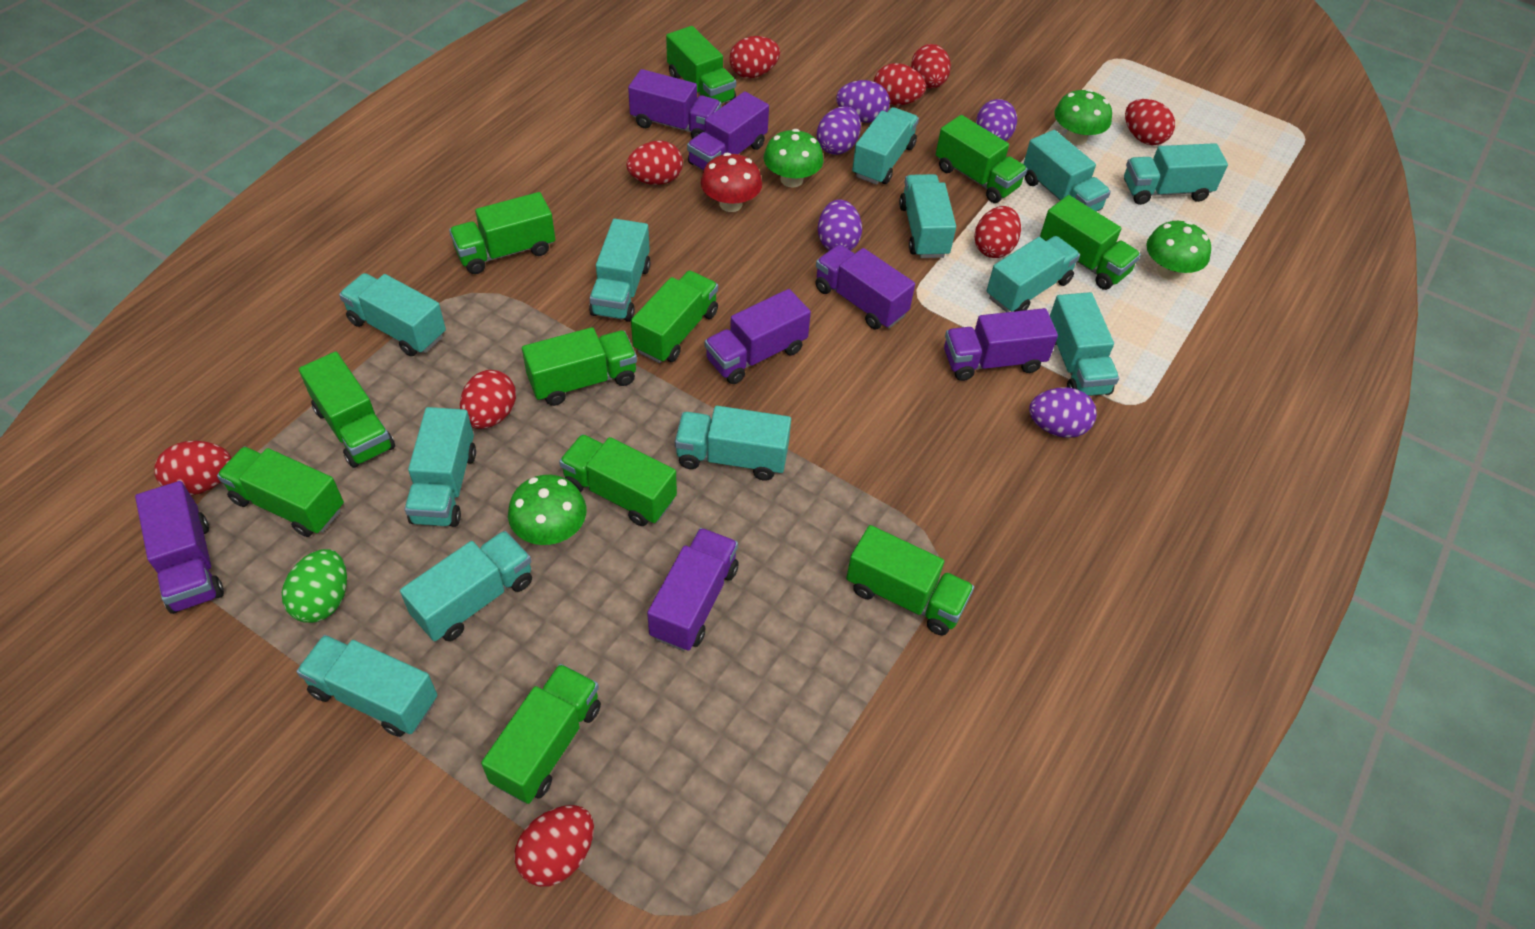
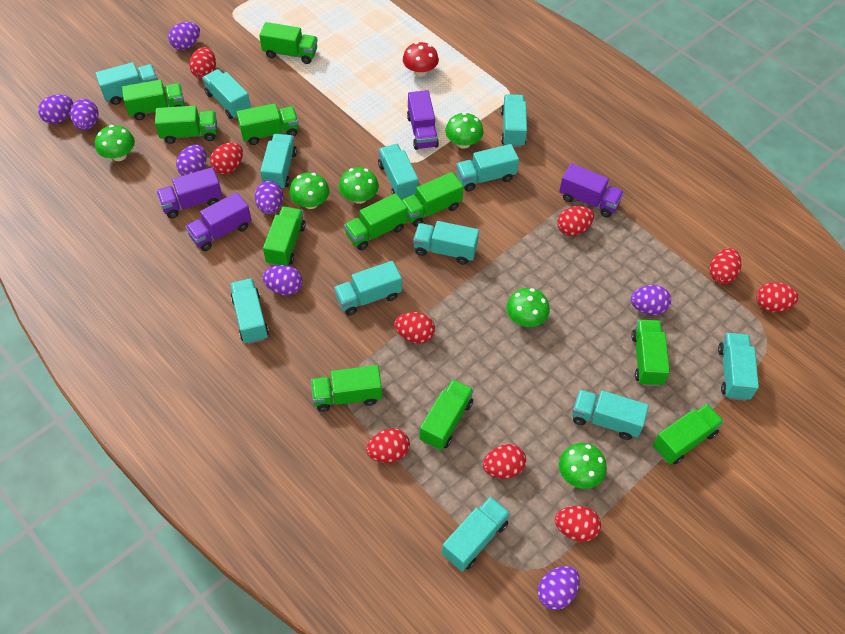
green egg: 1 -> 0
green mushroom: 4 -> 6
purple egg: 5 -> 8
purple truck: 7 -> 4

